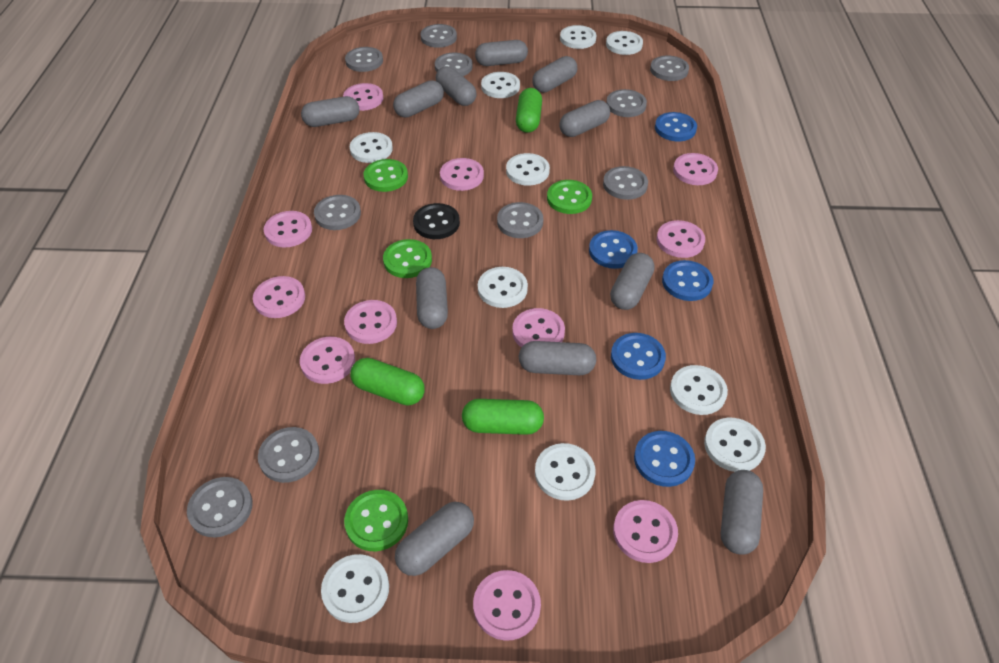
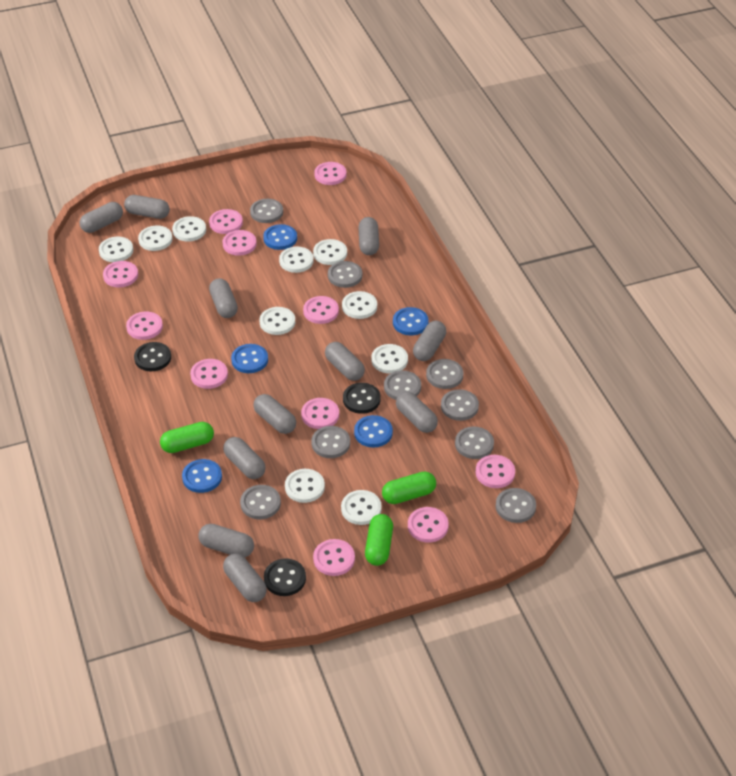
black button: 1 -> 3
green button: 4 -> 0
grey button: 10 -> 9

